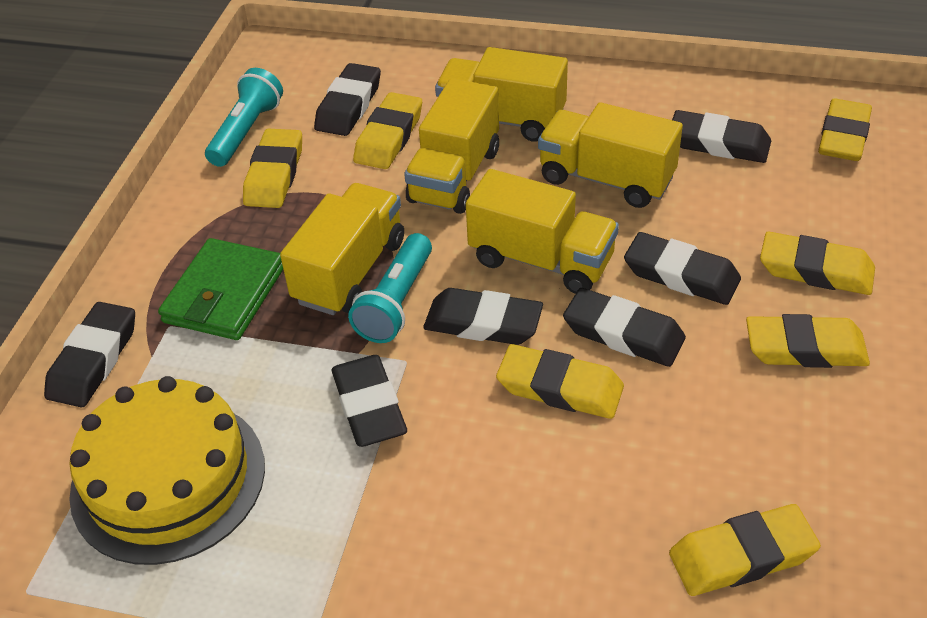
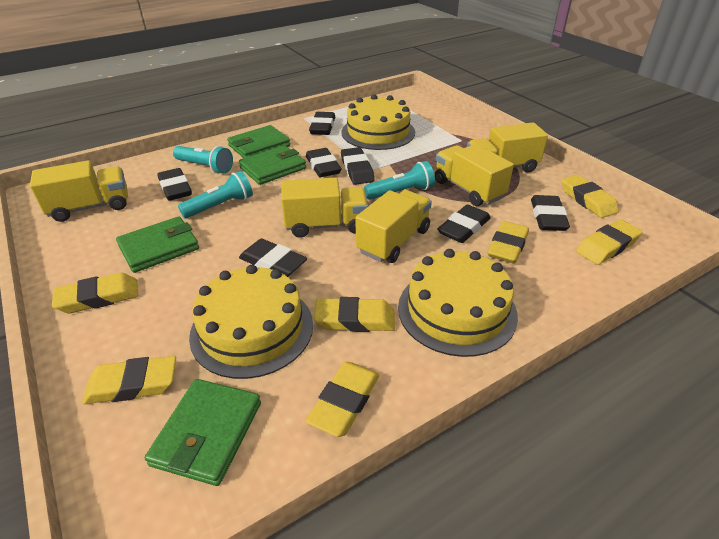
green wallet: 1 -> 4
turquoise flashlight: 2 -> 3
yellow cake: 1 -> 3

